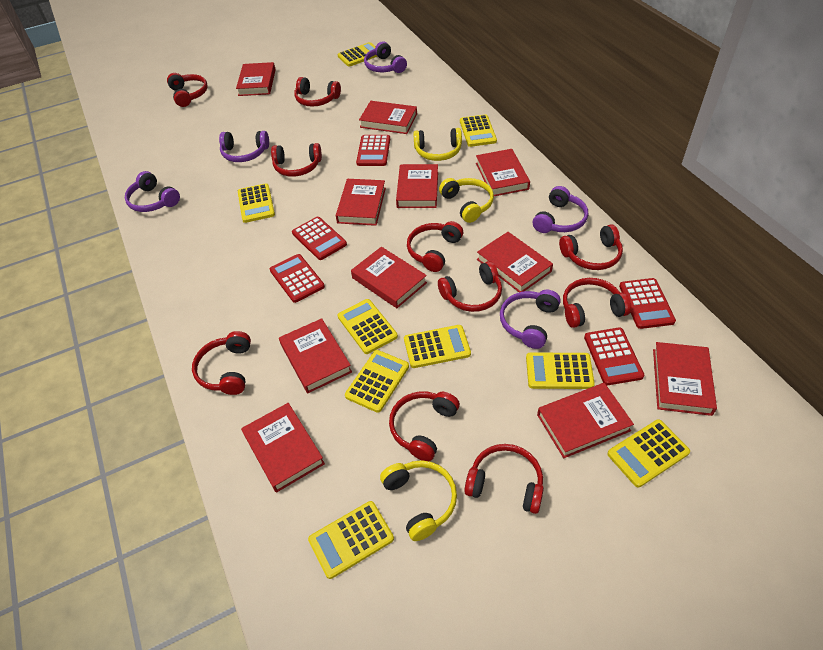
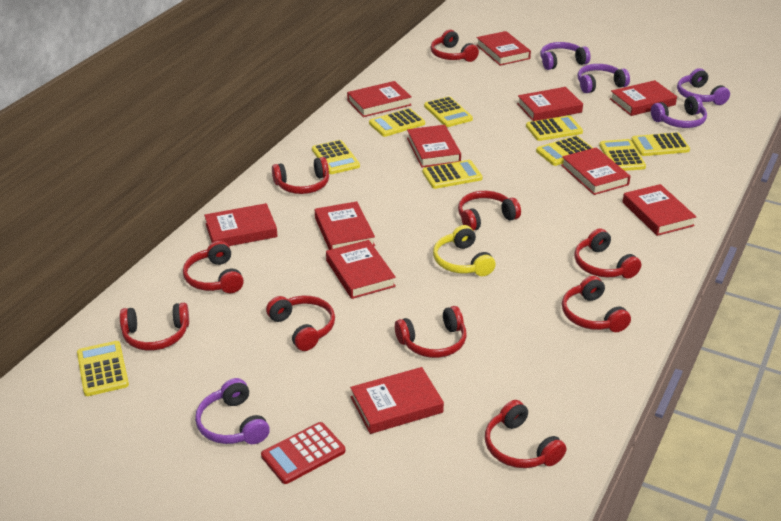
red calculator: 5 -> 1
yellow headphones: 3 -> 1

